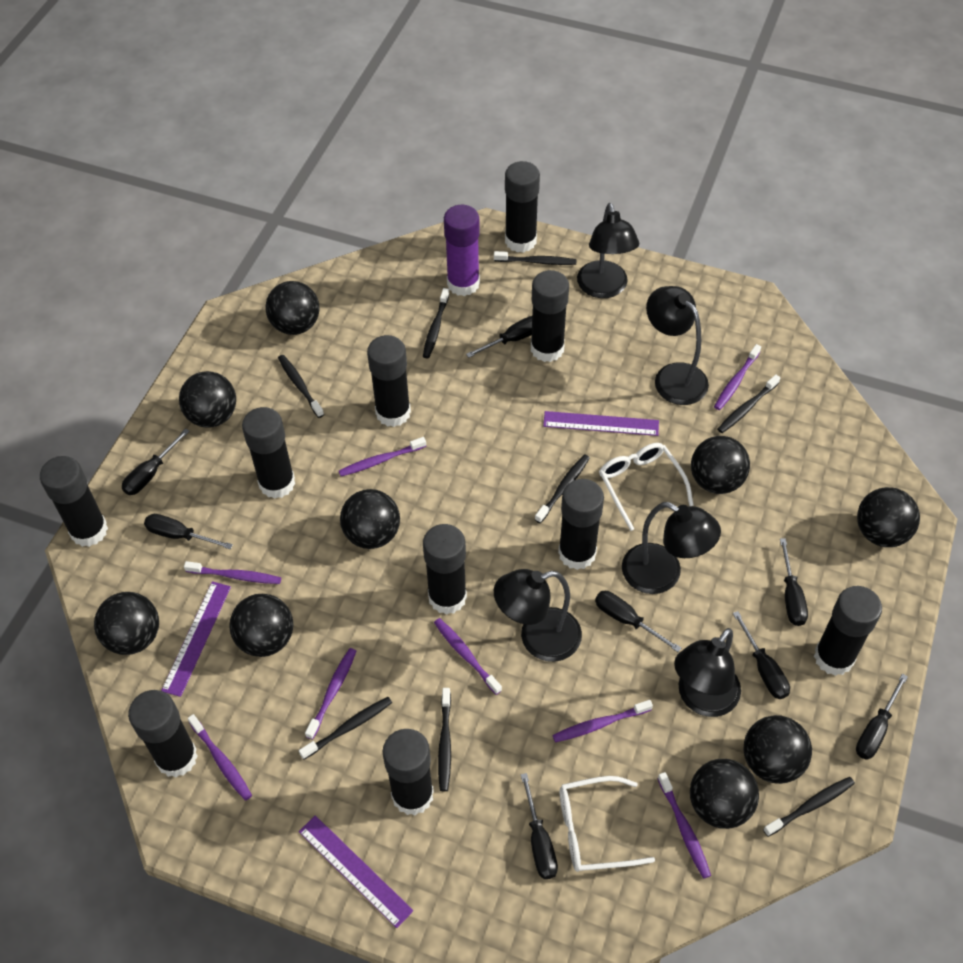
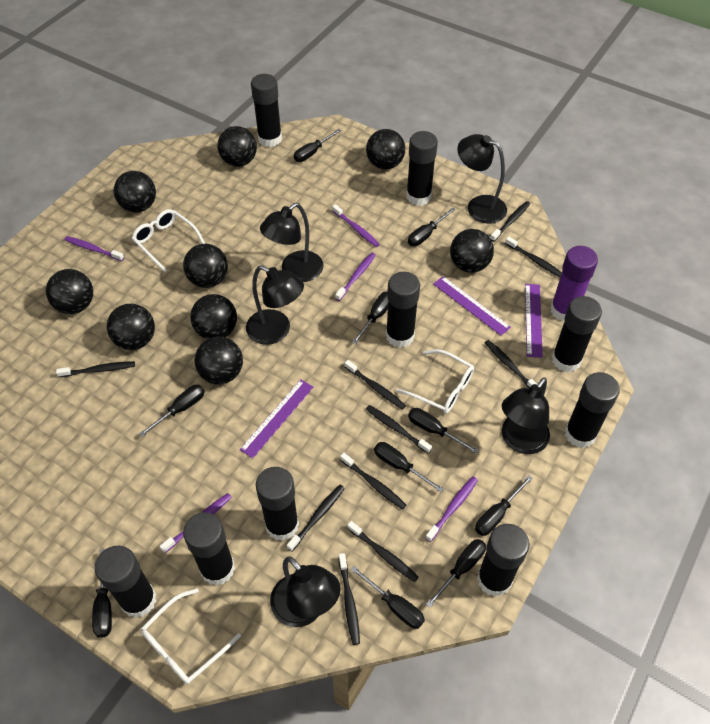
black glue stick: 10 -> 9
black screwdriver: 8 -> 10
black toothbrush: 8 -> 10
purple toothbrush: 8 -> 5
white glasses: 2 -> 3

